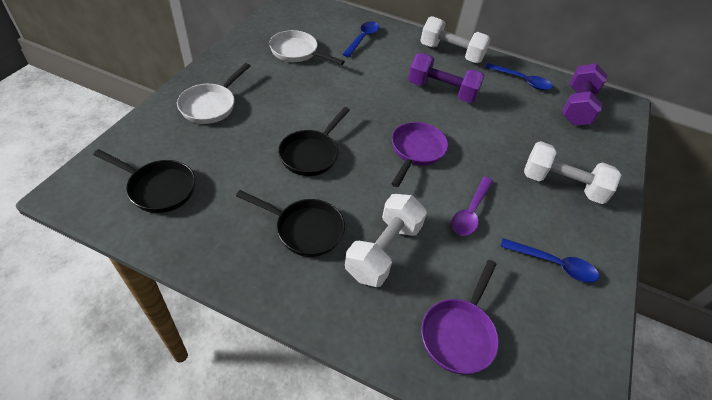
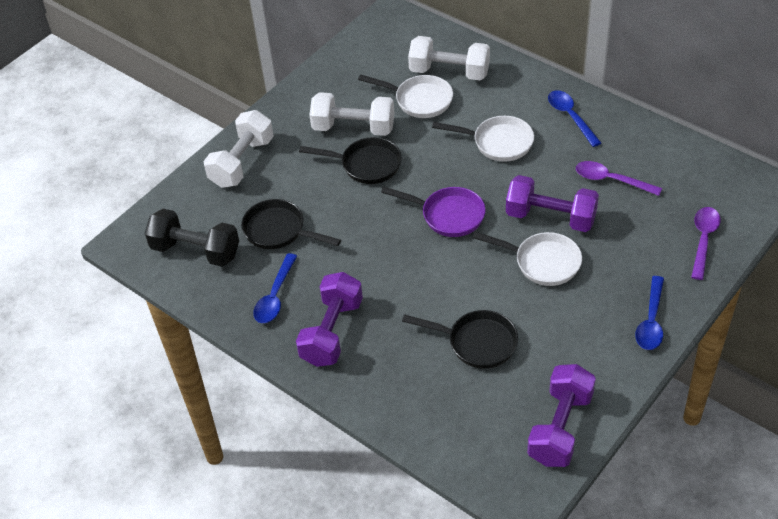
black dumbbell: 0 -> 1
purple dumbbell: 2 -> 3
purple pan: 2 -> 1
purple spoon: 1 -> 2
white pan: 2 -> 3

